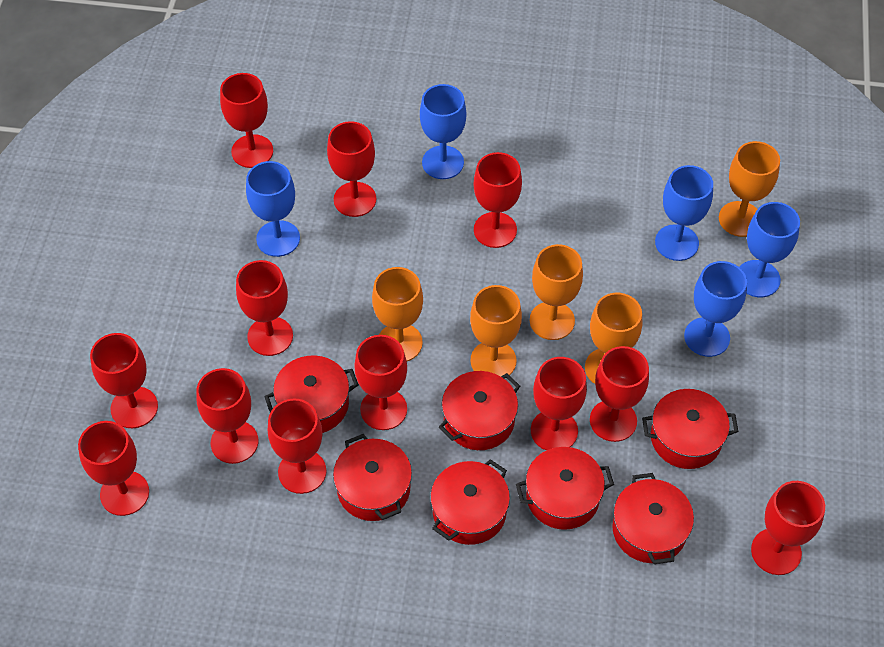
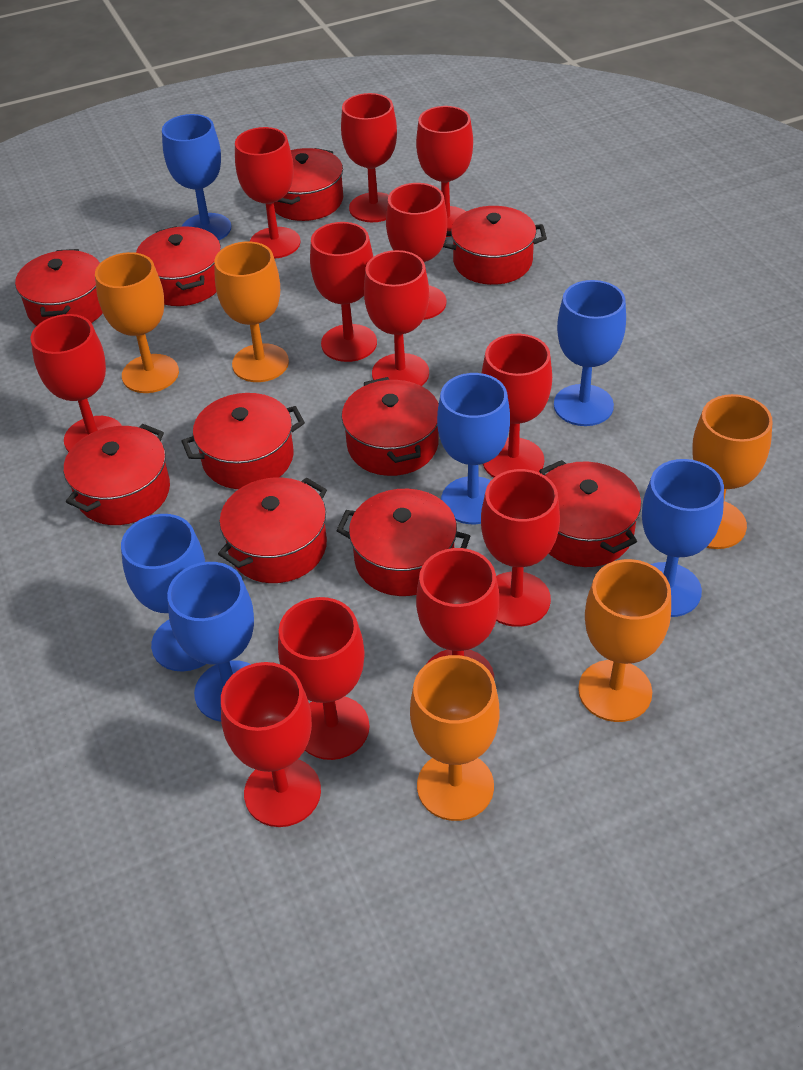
blue goblet: 5 -> 6
red pot: 7 -> 10

